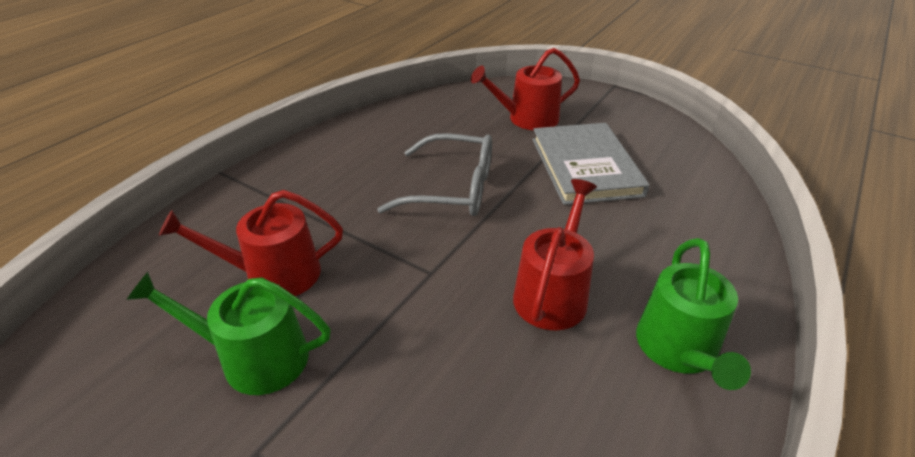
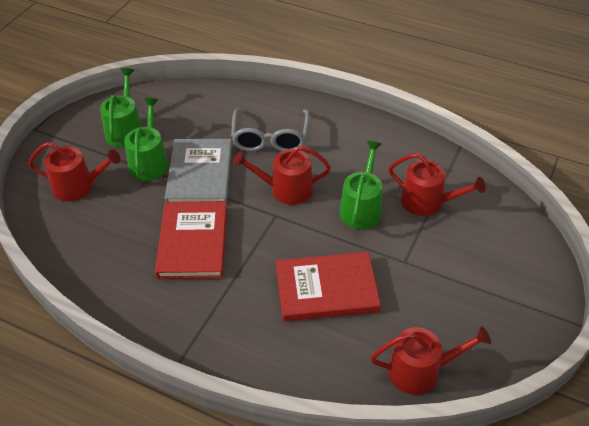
green watering can: 2 -> 3
red book: 0 -> 2
red watering can: 3 -> 4

